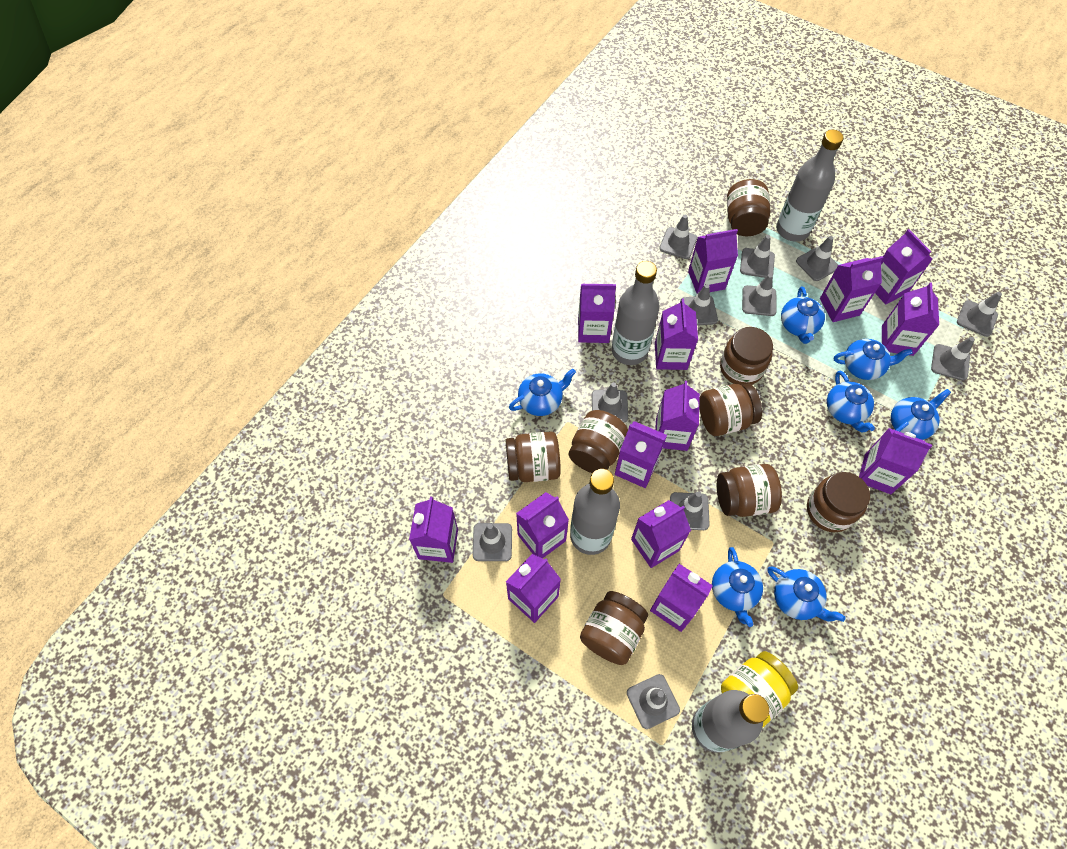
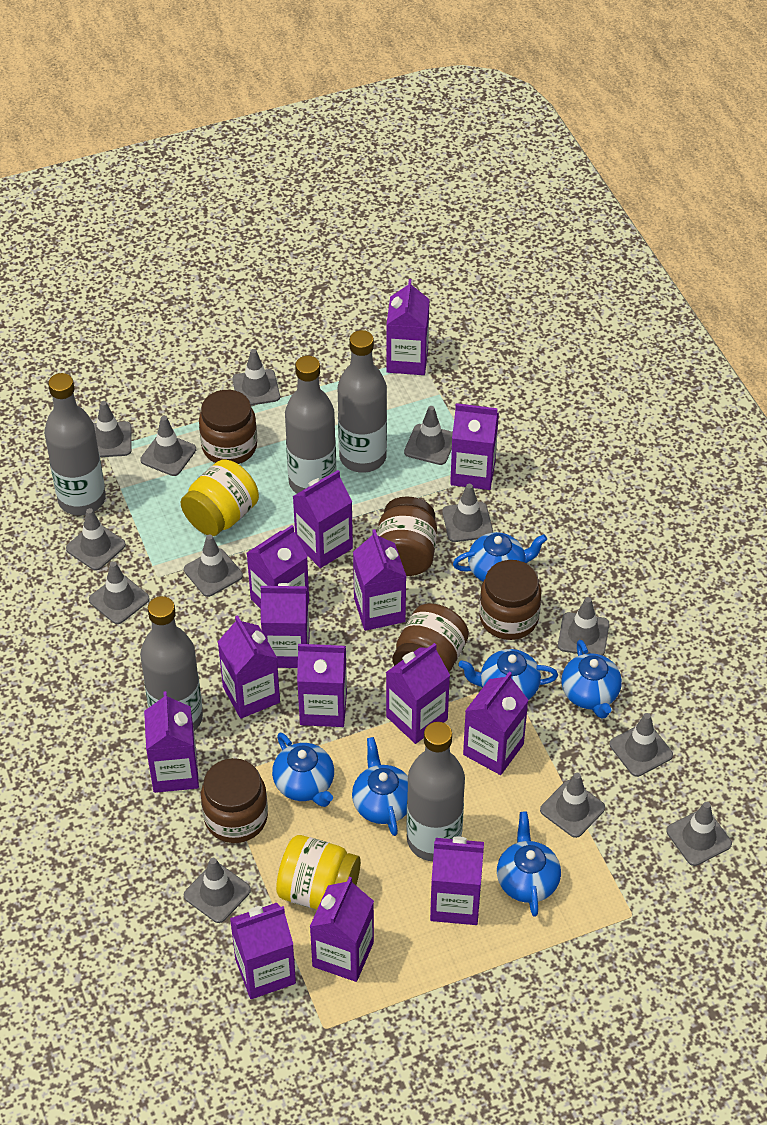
blue teapot: 7 -> 6
brown jar: 8 -> 5
grey bottle: 4 -> 5
grey traffic cone: 11 -> 13
yellow jar: 1 -> 2

